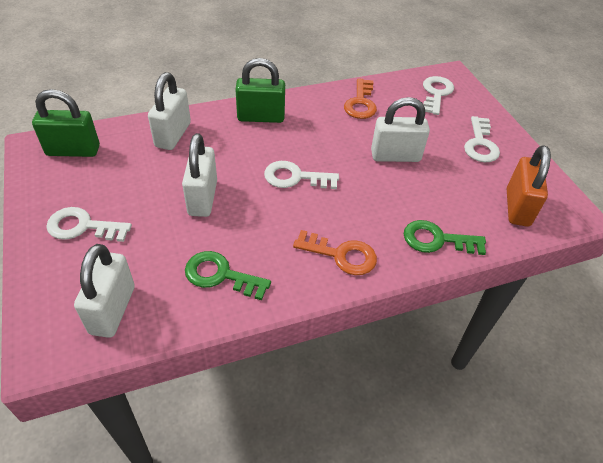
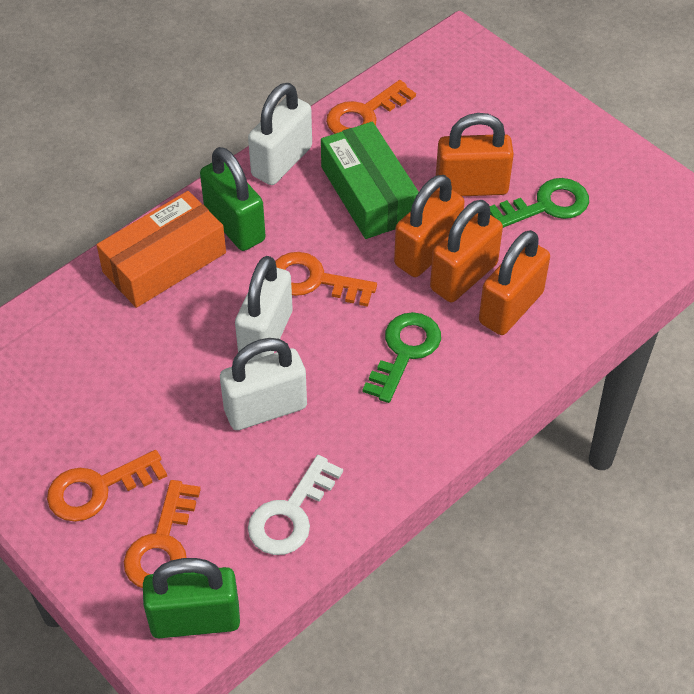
green box: 0 -> 1
orange box: 0 -> 1
orange key: 2 -> 4
orange padlock: 1 -> 4
white key: 4 -> 1
white padlock: 4 -> 3

